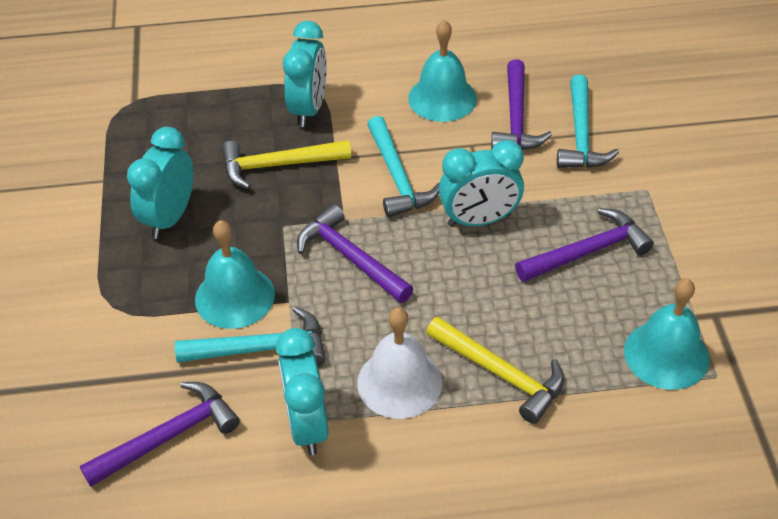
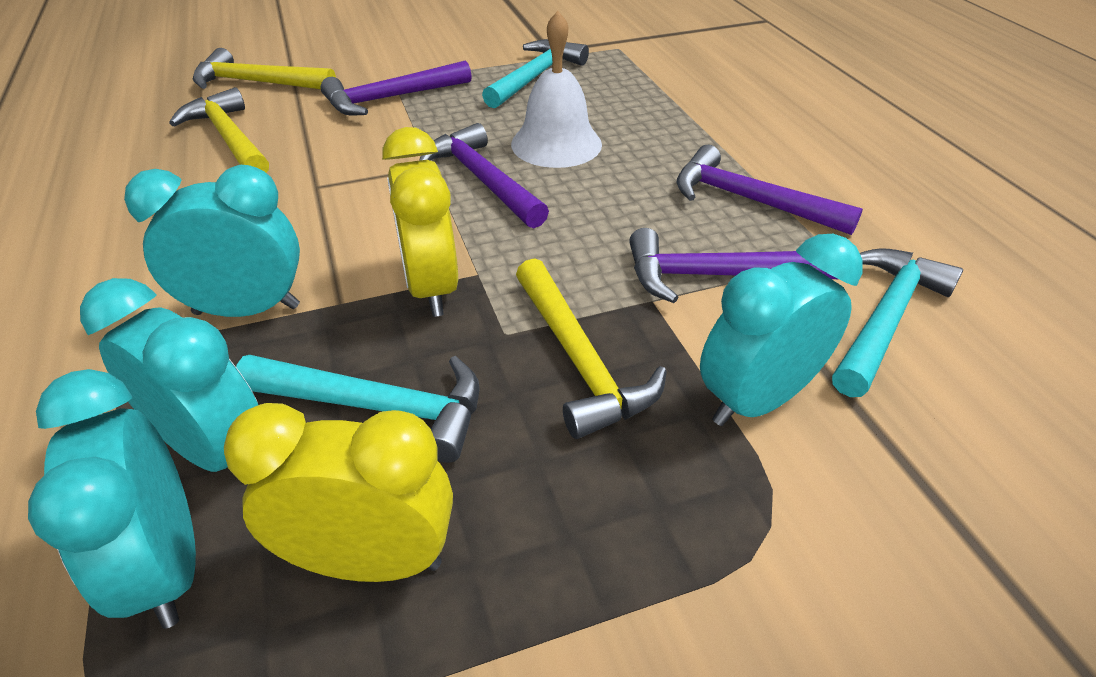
turquoise bell: 3 -> 0
yellow clock: 0 -> 2
yellow hammer: 2 -> 3

